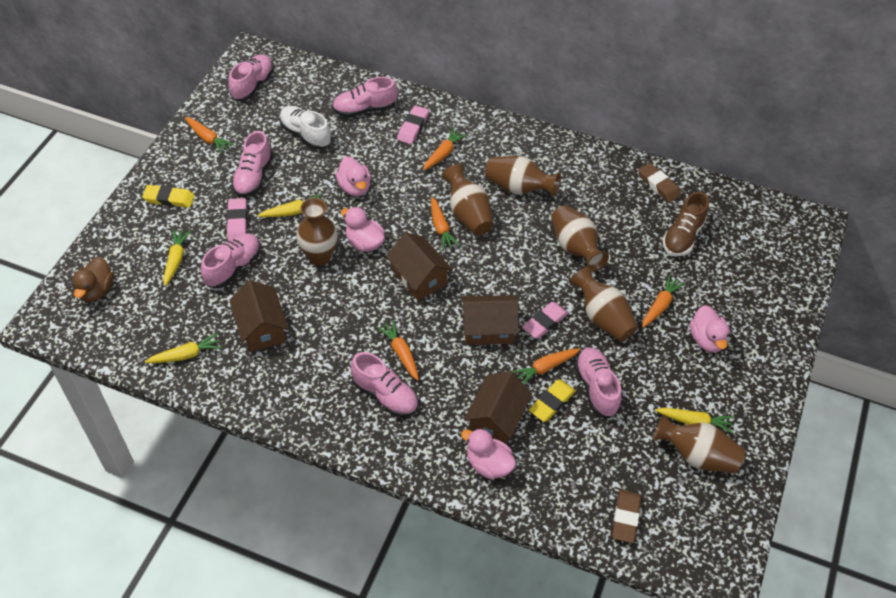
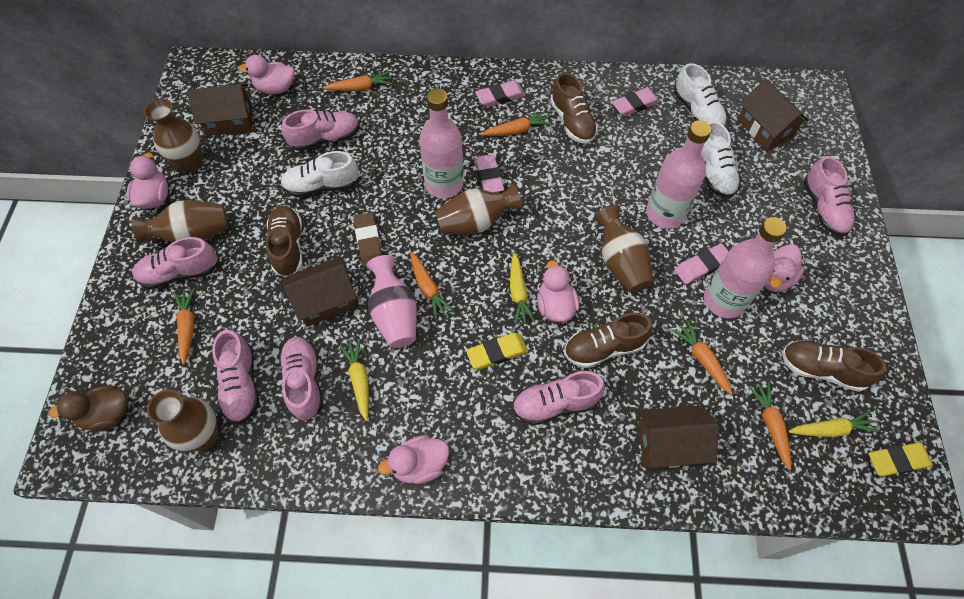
brown eraser: 2 -> 1
brown shoe: 1 -> 4
brown vase: 6 -> 5
pink bottle: 0 -> 3
pink duck: 4 -> 5
pink eraser: 3 -> 4
pink vase: 0 -> 1
white shoe: 1 -> 3
yellow carrot: 4 -> 3

